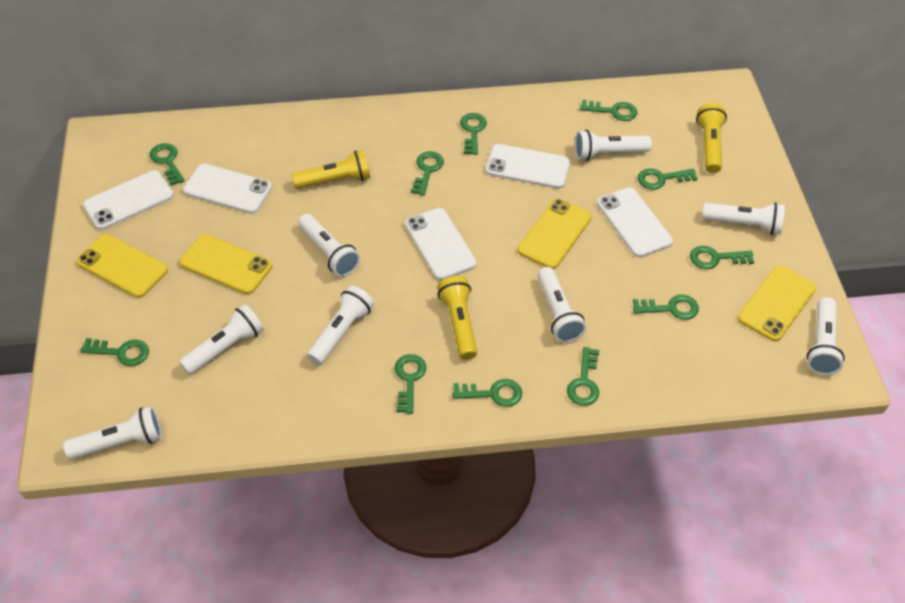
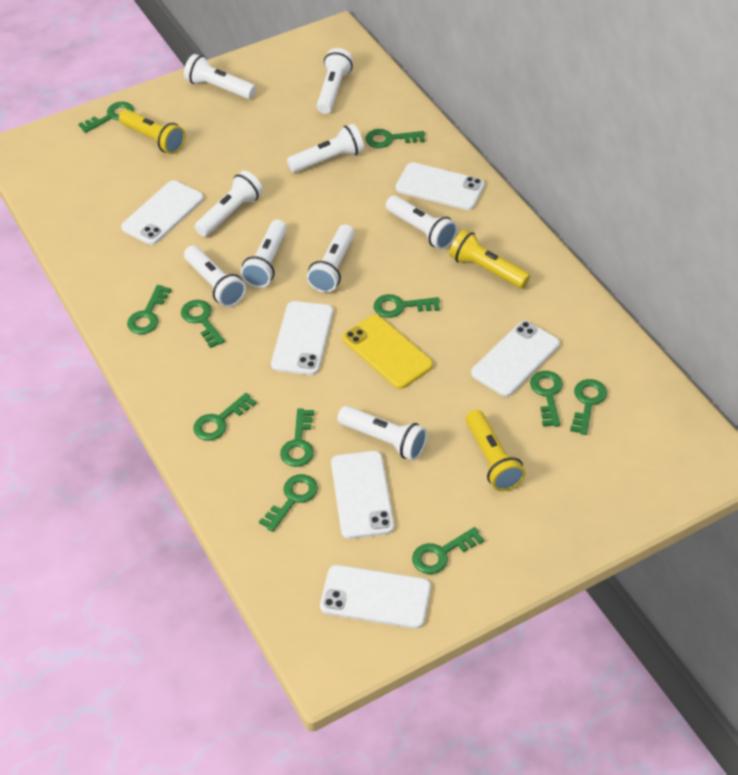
white flashlight: 8 -> 9
white phone: 5 -> 6
yellow phone: 4 -> 1

